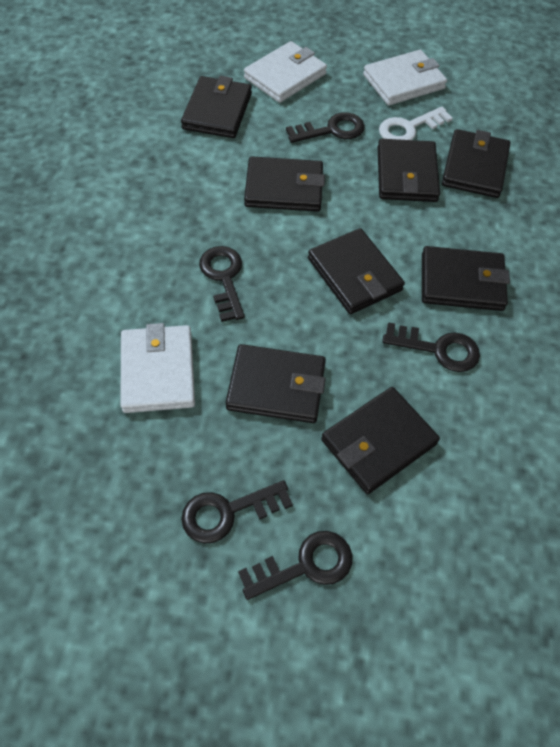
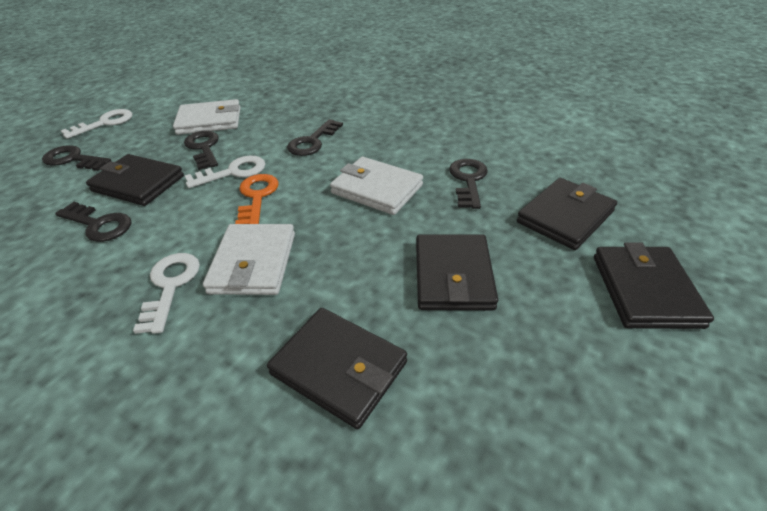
black wallet: 8 -> 5
orange key: 0 -> 1
white key: 1 -> 3

